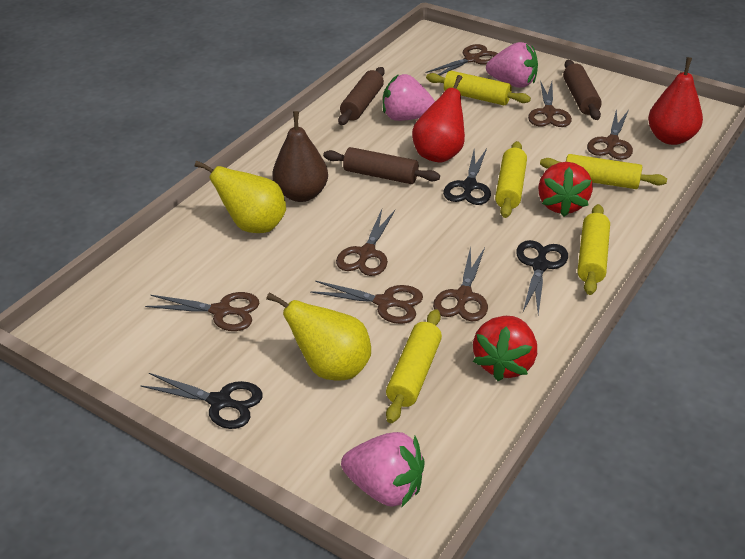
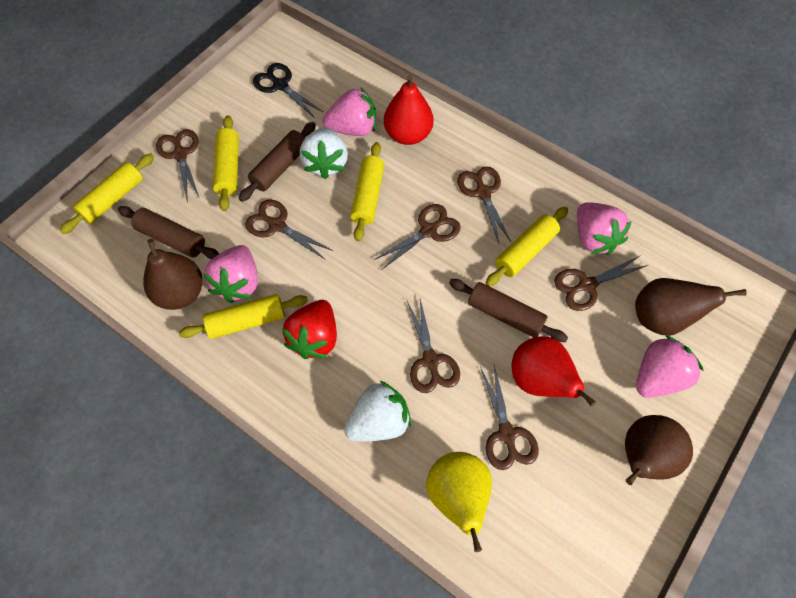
black scissors: 3 -> 1
brown pear: 1 -> 3
pink strawberry: 3 -> 4
red strawberry: 2 -> 1
white strawberry: 0 -> 2
yellow pear: 2 -> 1

